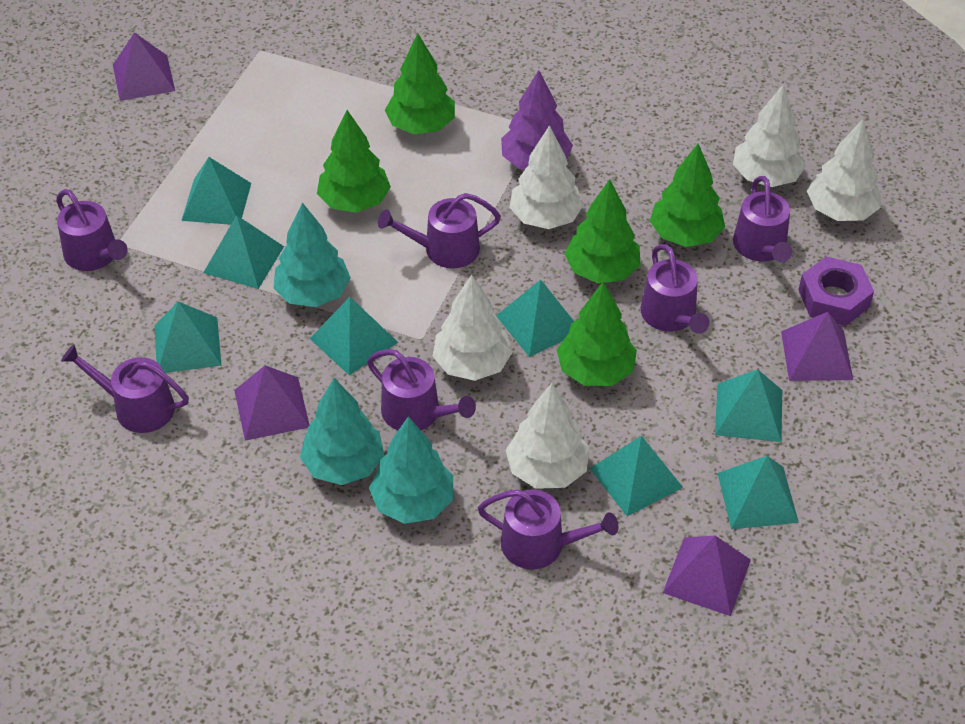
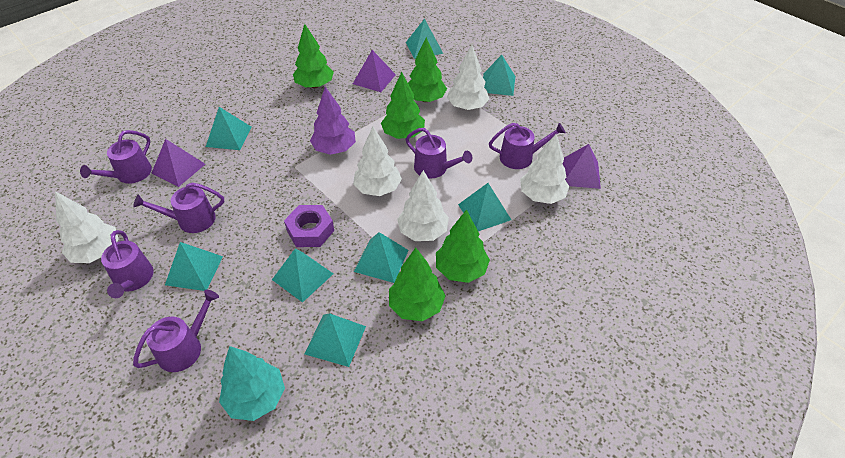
purple pyramid: 4 -> 3
purple watering can: 7 -> 6
turquoise tree: 3 -> 1

